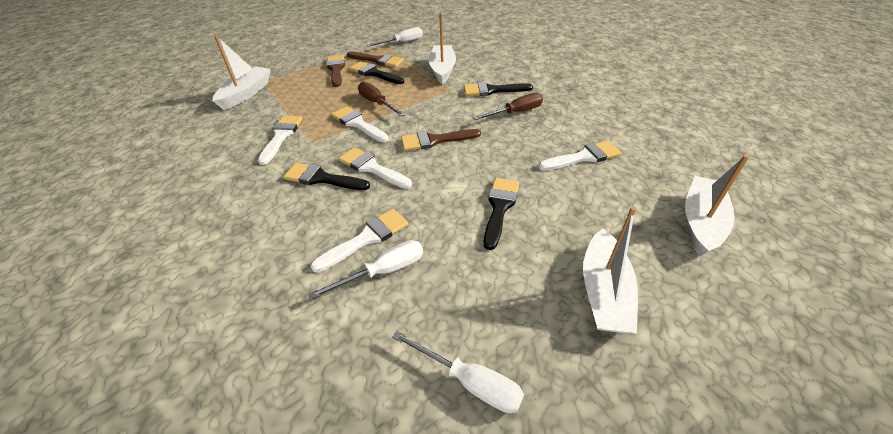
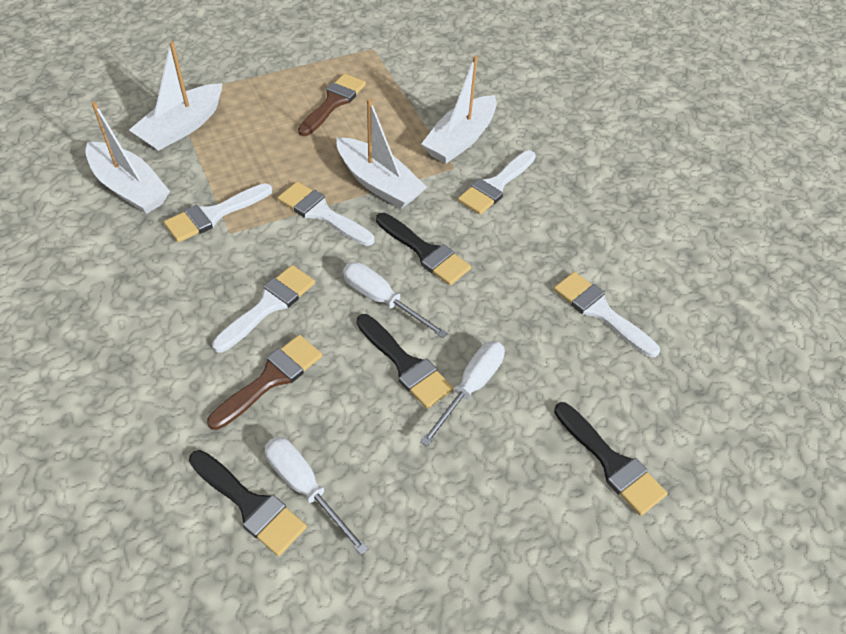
brown brush: 3 -> 2
brown screwdriver: 2 -> 0

